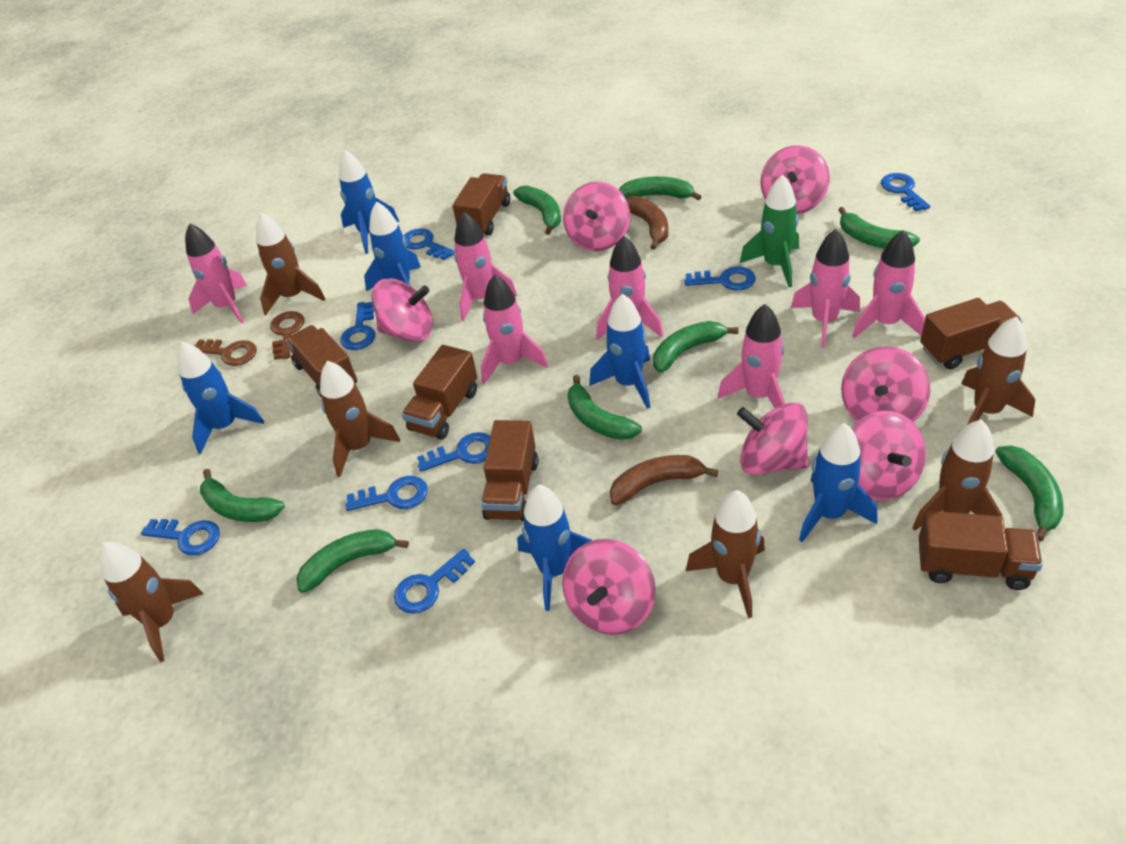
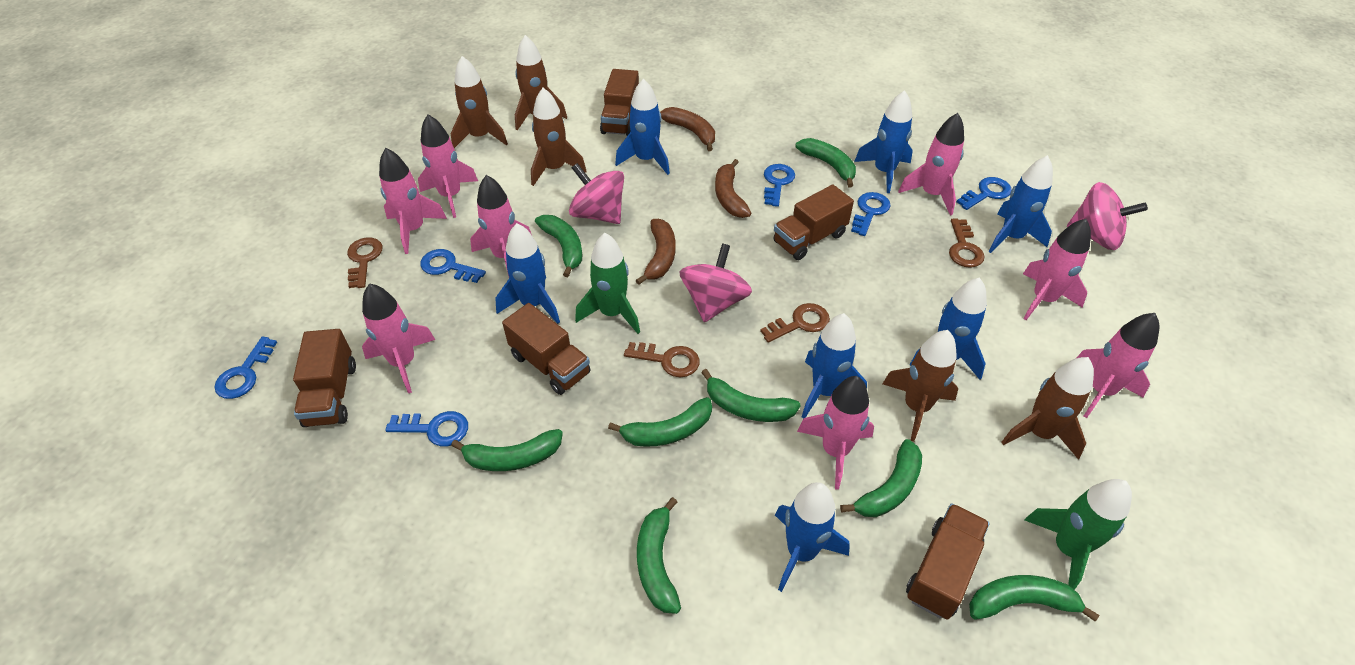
blue key: 8 -> 6
blue rocket: 6 -> 7
brown banana: 2 -> 3
brown key: 2 -> 4
brown rocket: 6 -> 5
brown truck: 6 -> 5
green rocket: 1 -> 2
pink rocket: 7 -> 8
pink spinning top: 7 -> 3

